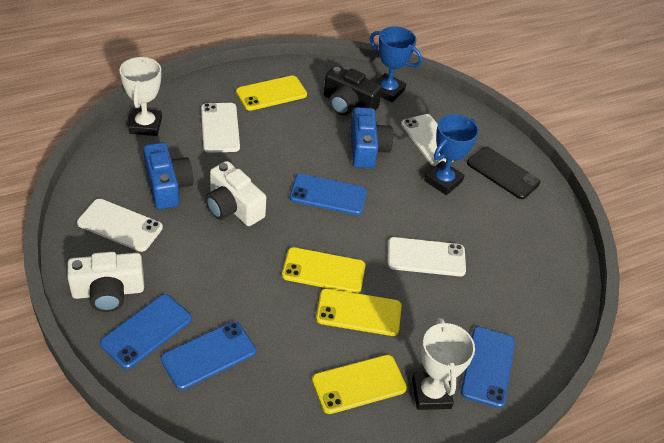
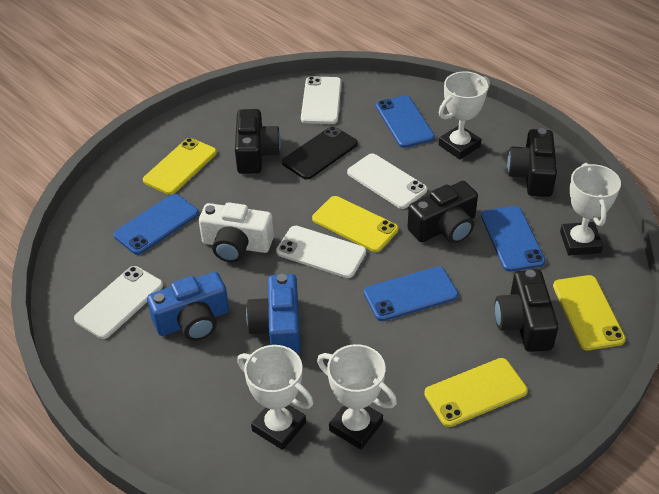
black camera: 1 -> 4
blue trophy: 2 -> 0
white camera: 2 -> 1
white trophy: 2 -> 4

